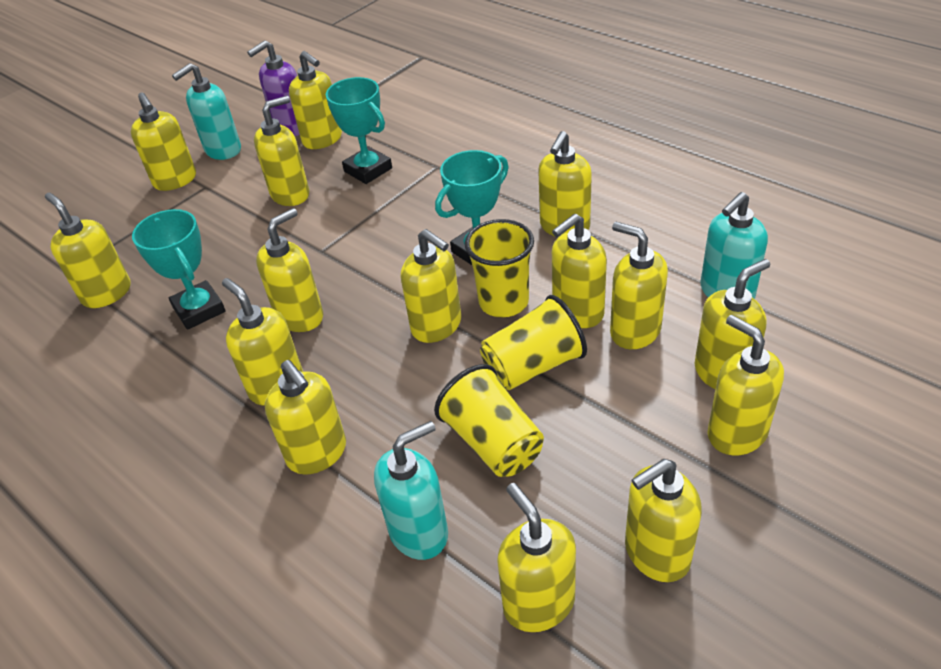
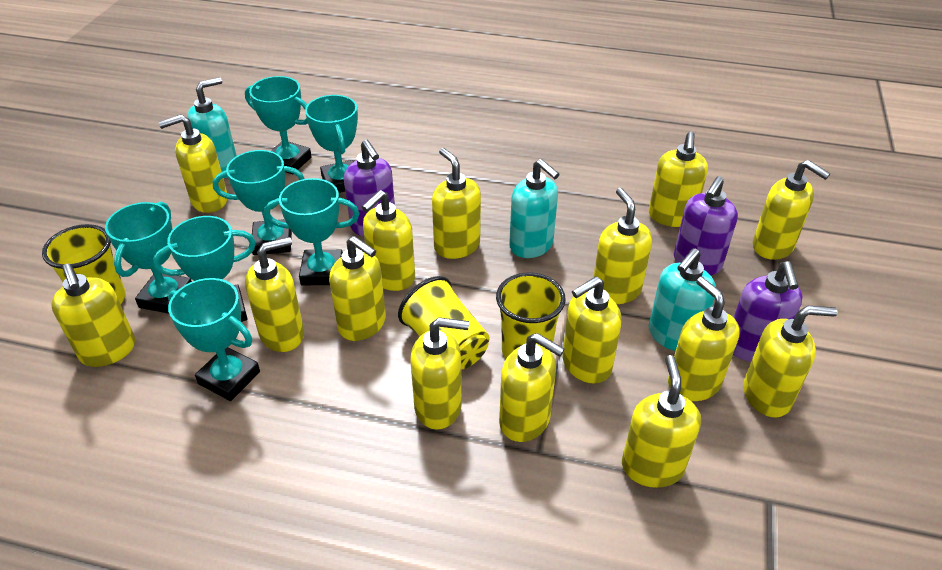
purple soap dispenser: 1 -> 3
turquoise trophy: 3 -> 7

